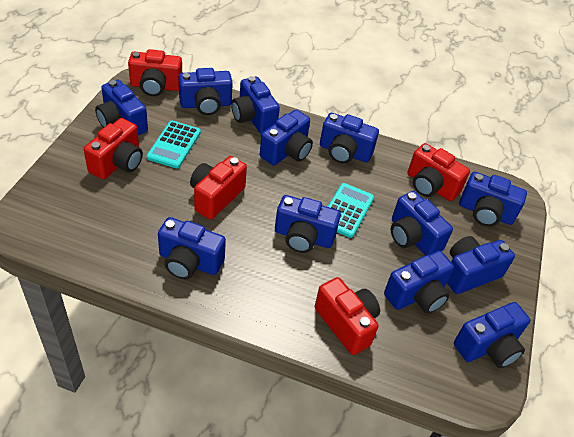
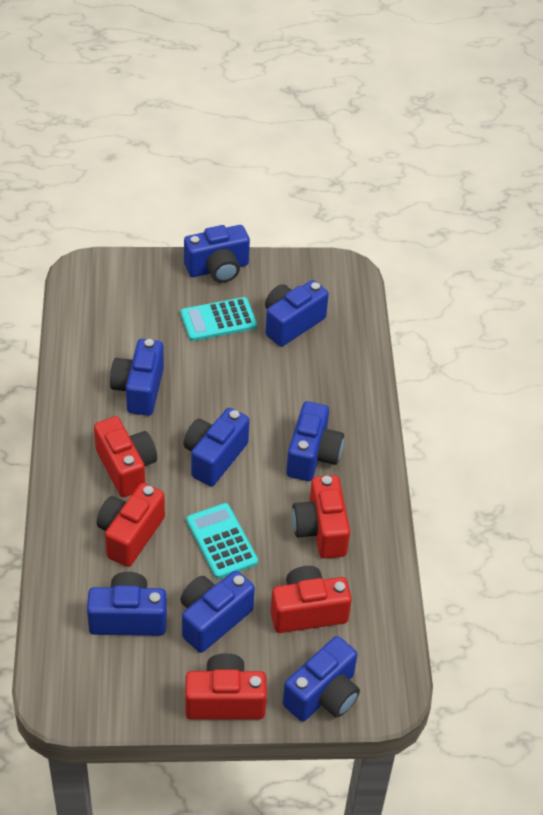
blue camera: 12 -> 8

